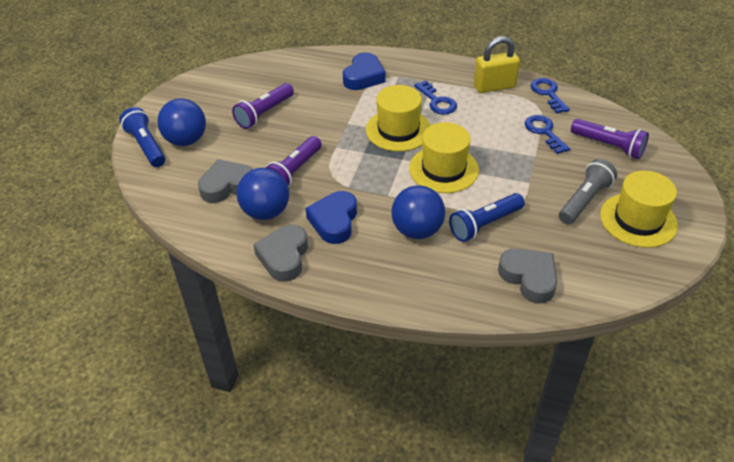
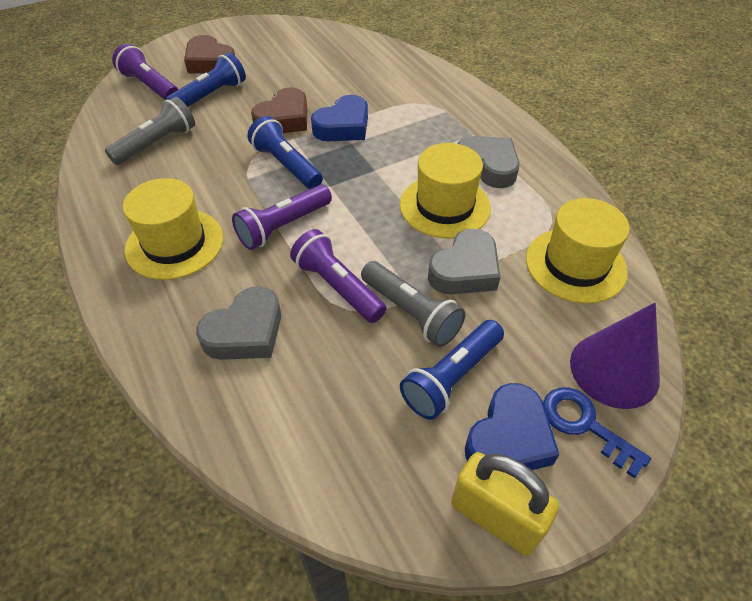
blue ball: 3 -> 0
blue flashlight: 2 -> 3
blue key: 3 -> 1
brown heart: 0 -> 2
grey flashlight: 1 -> 2
purple cone: 0 -> 1

